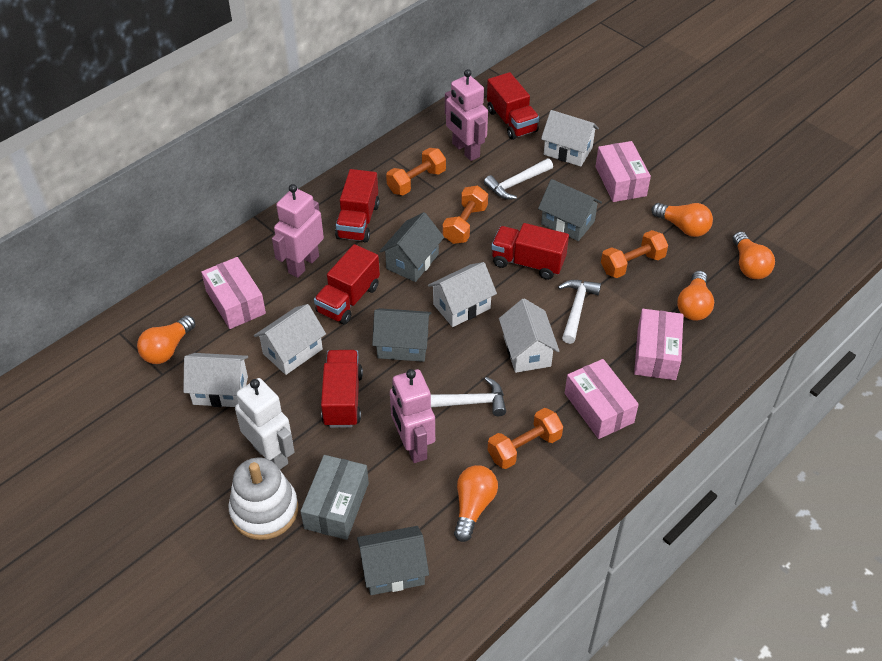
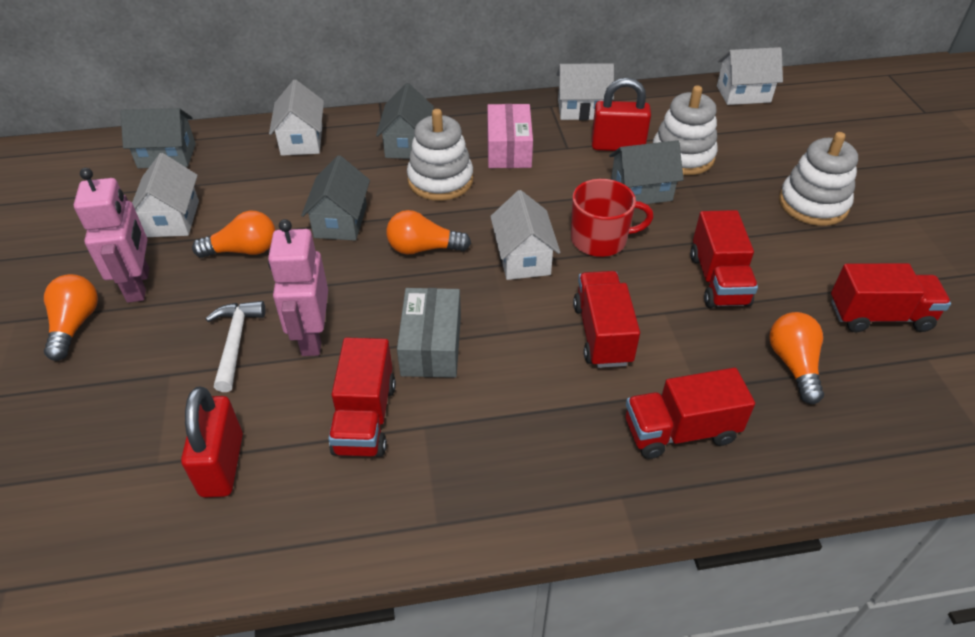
orange dumbbell: 4 -> 0
orange light bulb: 5 -> 4
pink box: 4 -> 1
pink robot: 3 -> 2
red mug: 0 -> 1
red padlock: 0 -> 2
white hammer: 3 -> 1
white robot: 1 -> 0
white stacking toy: 1 -> 3

